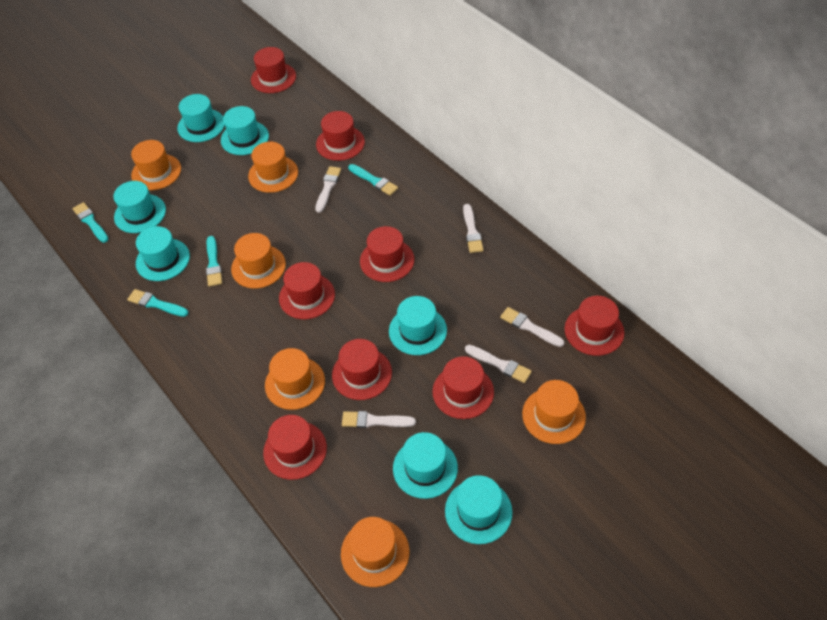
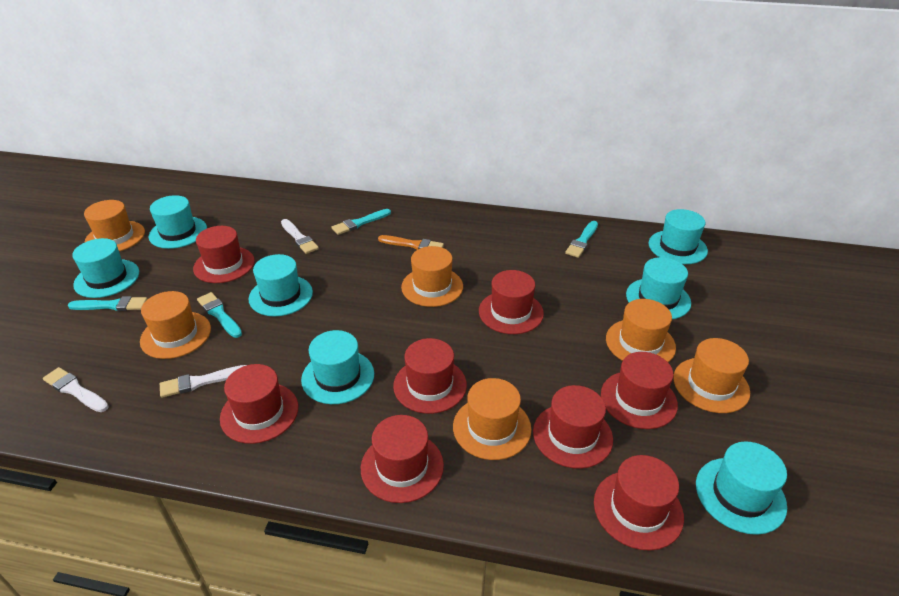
orange brush: 0 -> 1
white brush: 5 -> 3

